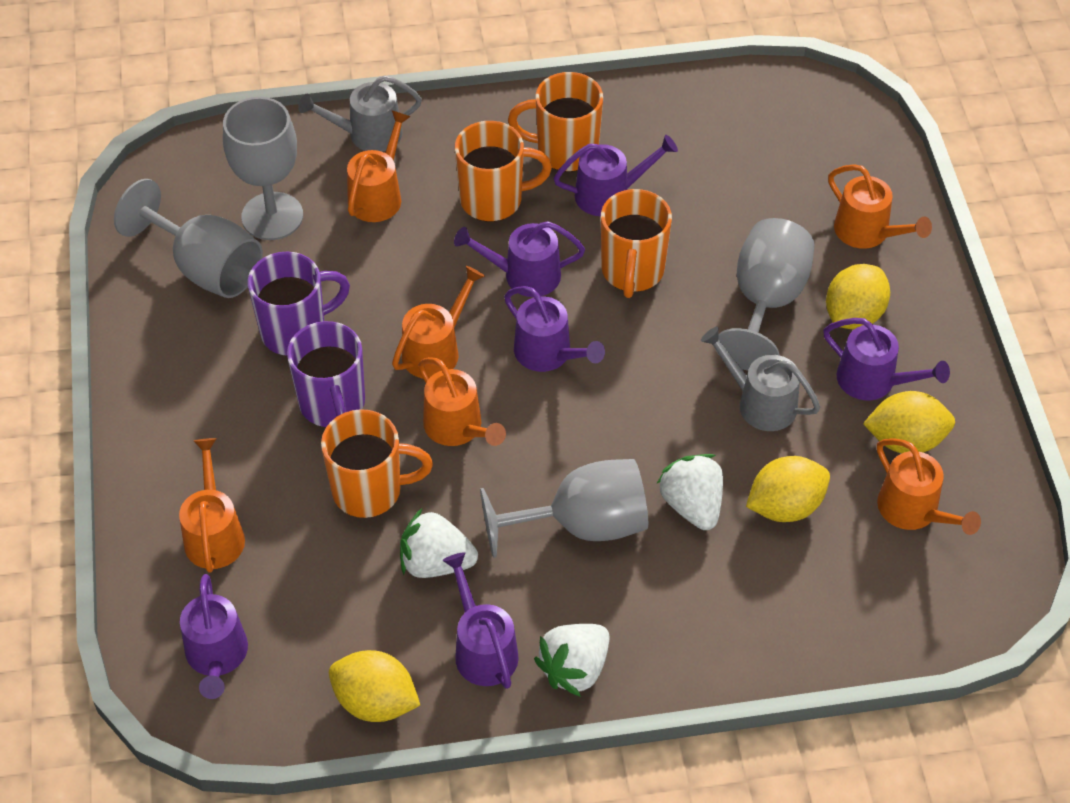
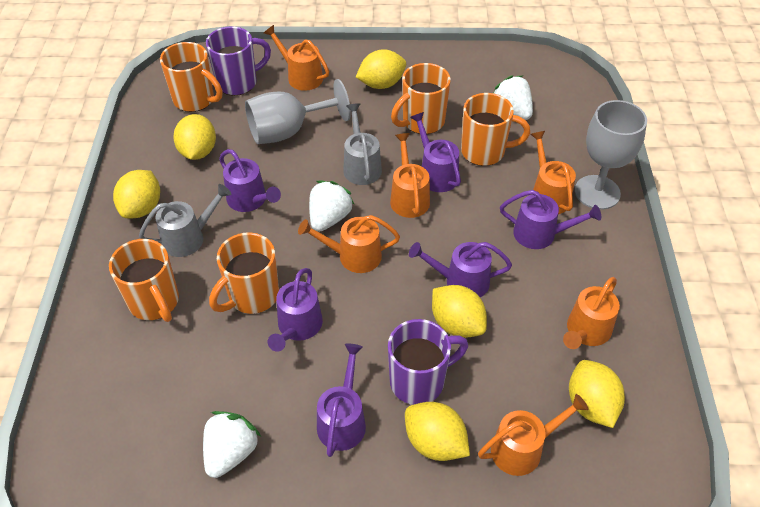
grey goblet: 4 -> 2
orange mug: 4 -> 5
yellow lemon: 4 -> 6

